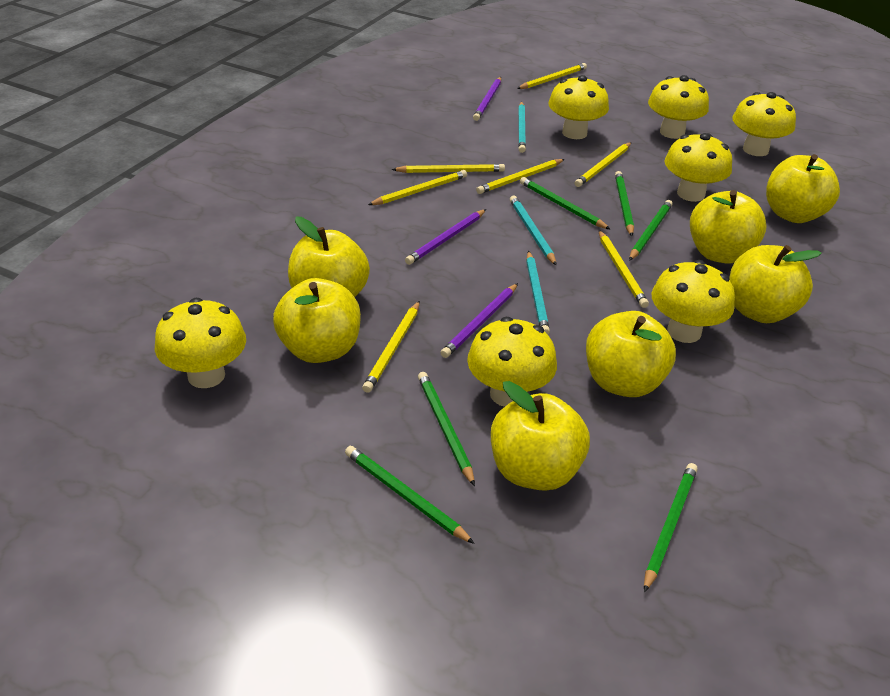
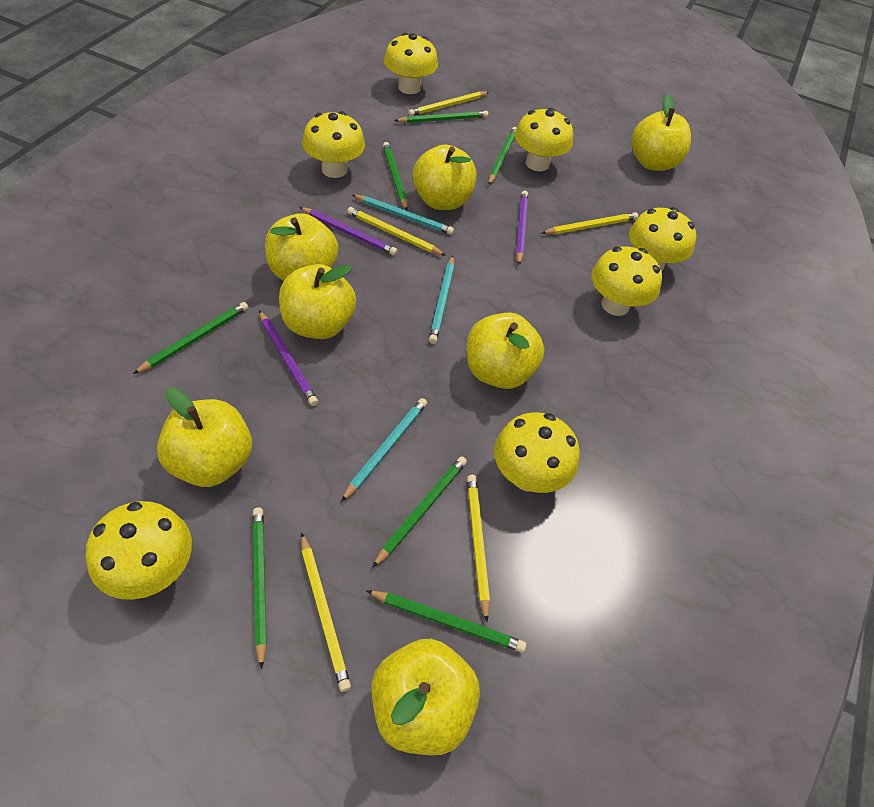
green pencil: 6 -> 7
yellow pencil: 7 -> 5

